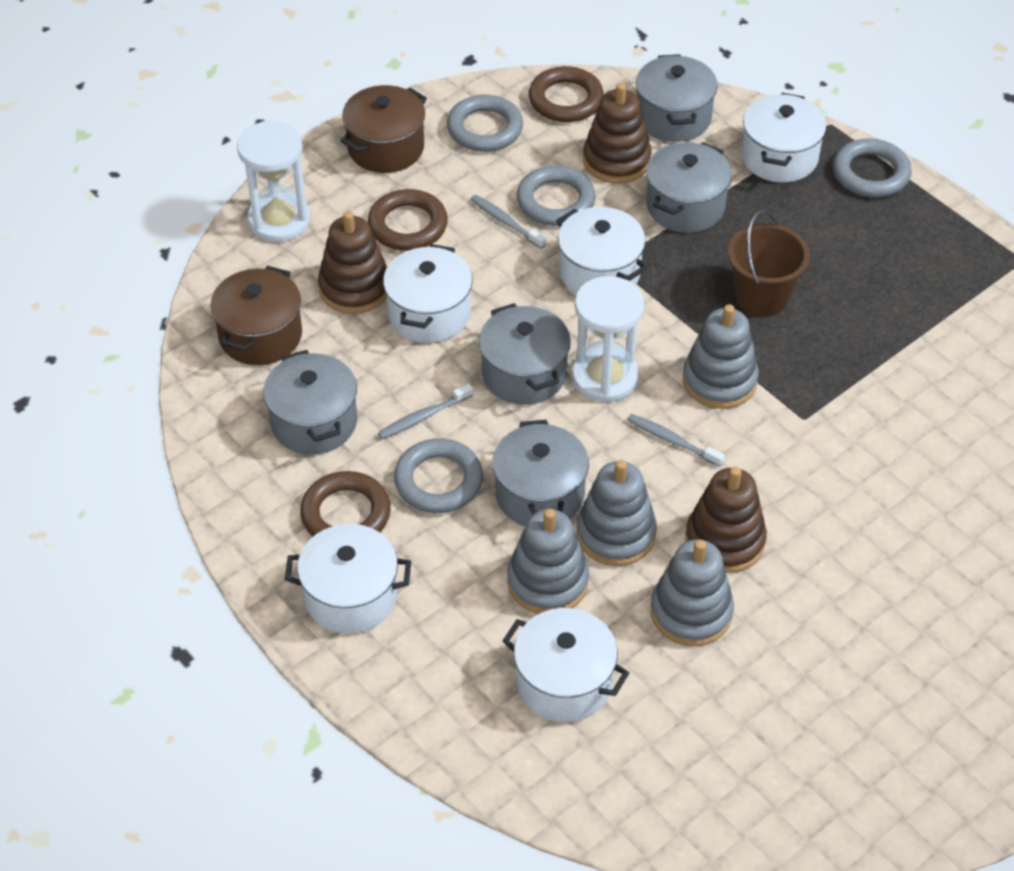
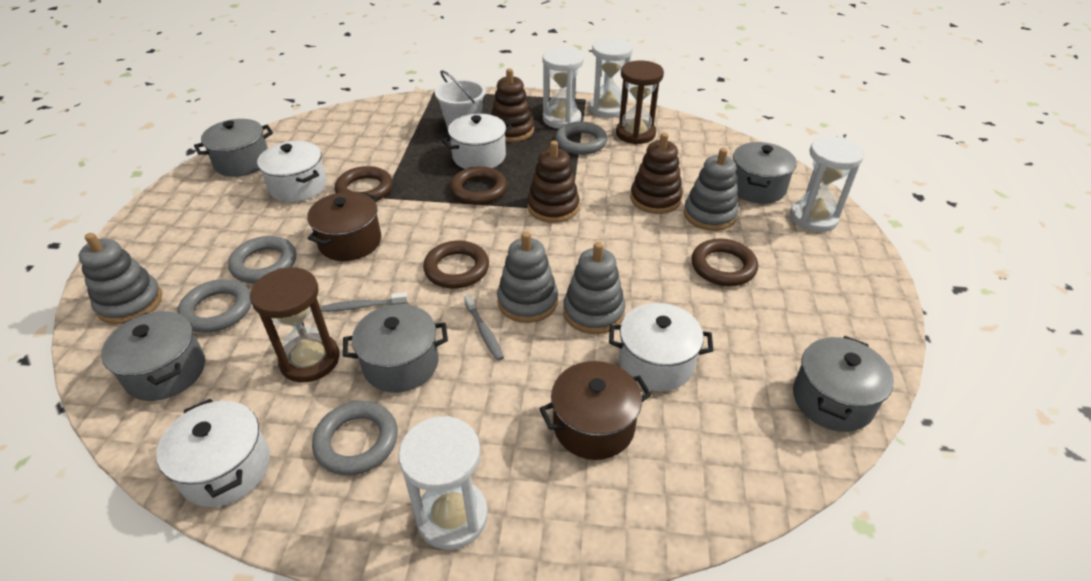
brown bucket: 1 -> 0
brown hourglass: 0 -> 2
brown ring: 3 -> 4
grey toothbrush: 3 -> 2
white bucket: 0 -> 1
white hourglass: 2 -> 4
white pot: 5 -> 4

